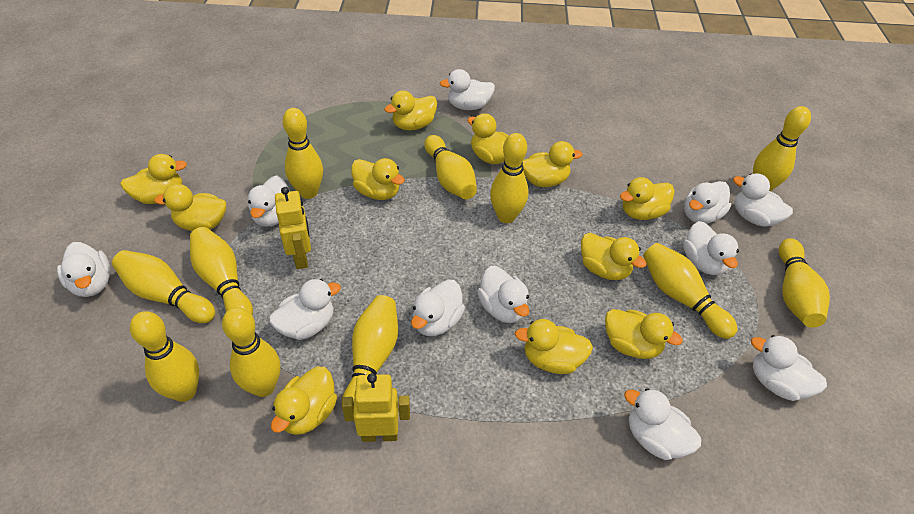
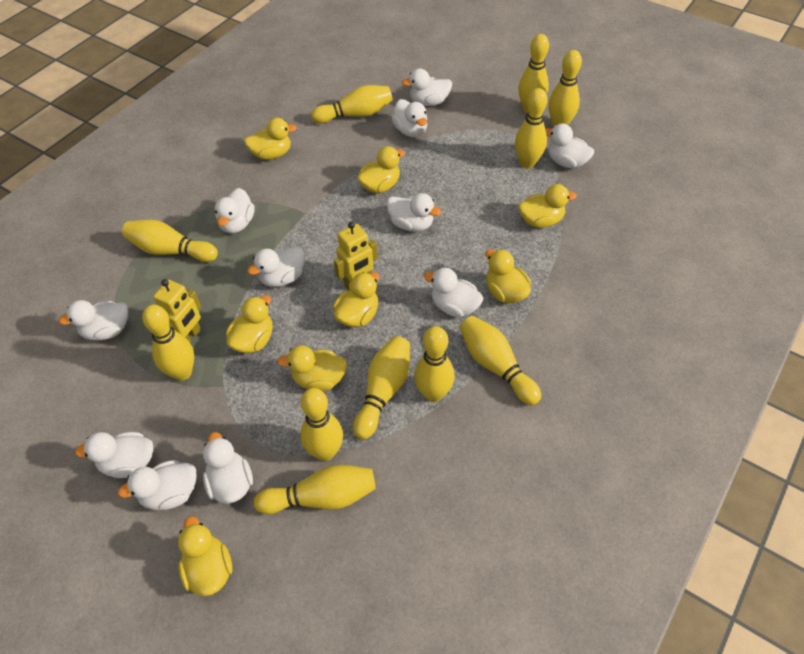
yellow duck: 11 -> 8

